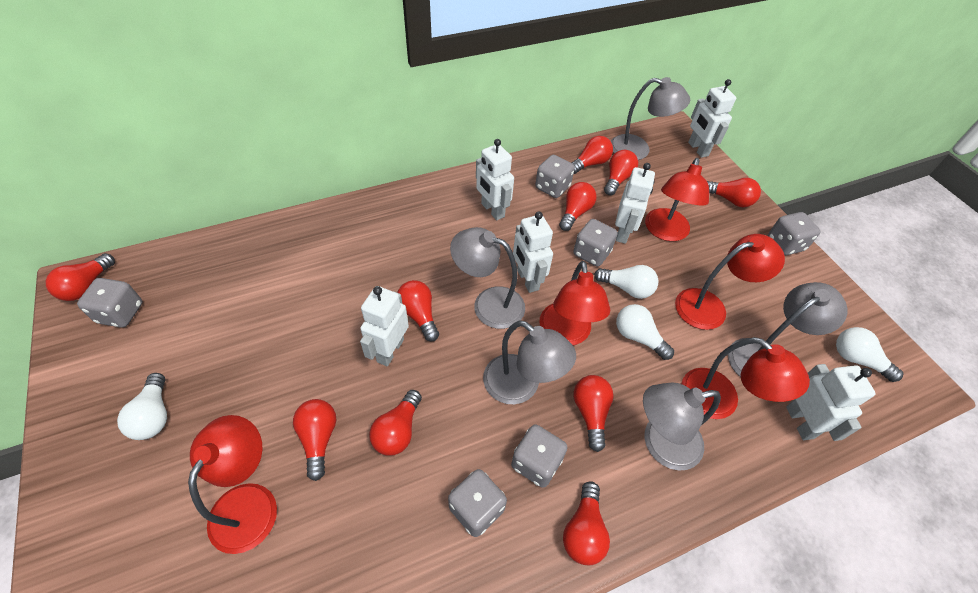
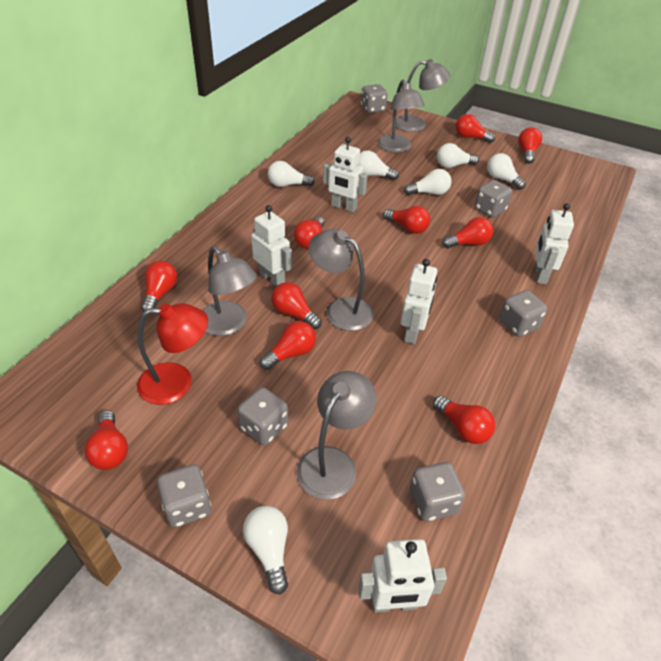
red lamp: 5 -> 1
white light bulb: 4 -> 6
white robot: 6 -> 5

